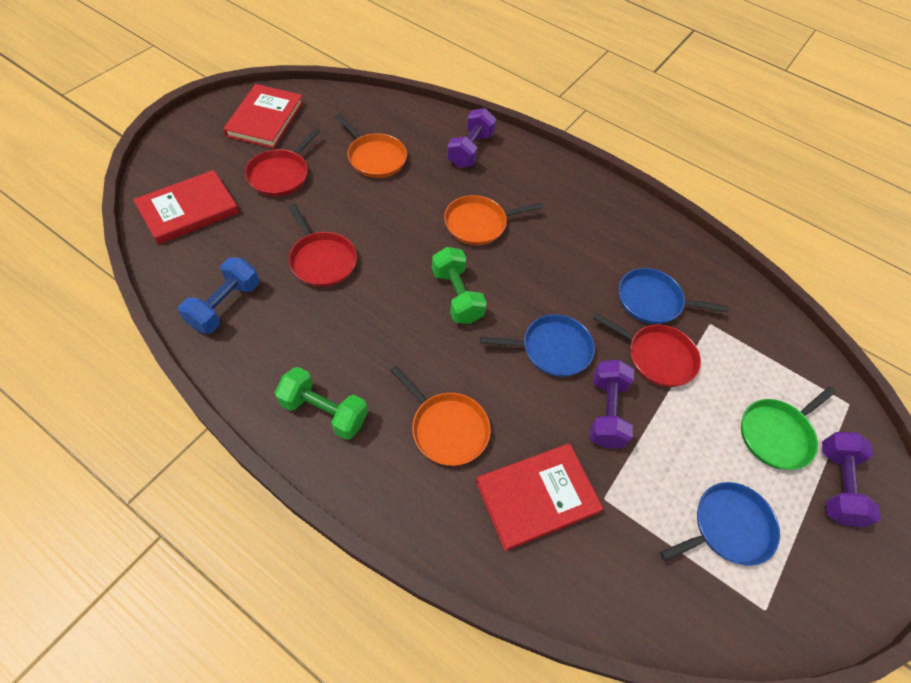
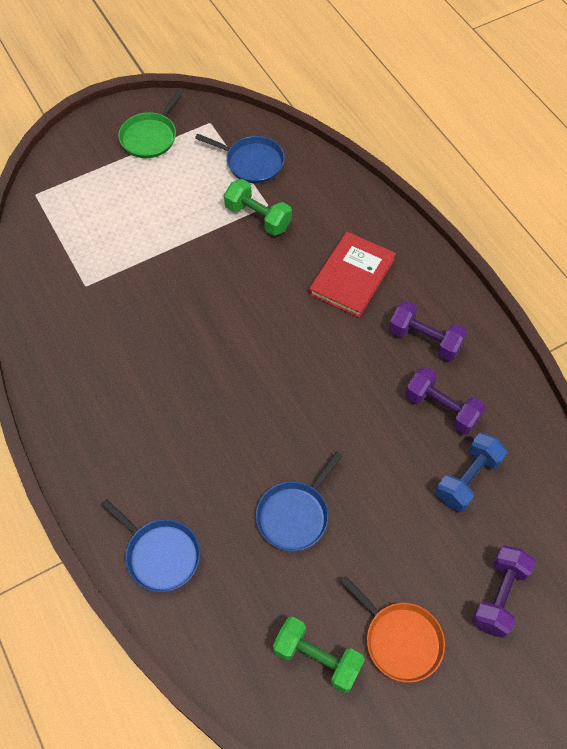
orange pan: 3 -> 1
red book: 3 -> 1
red pan: 3 -> 0

